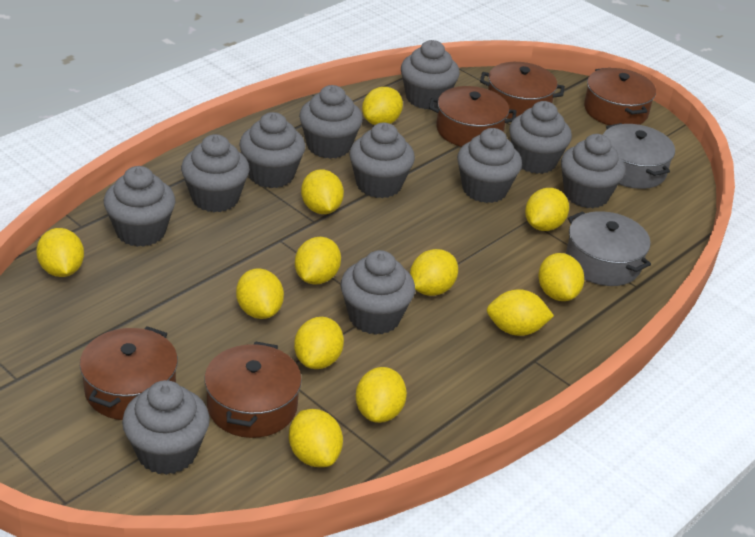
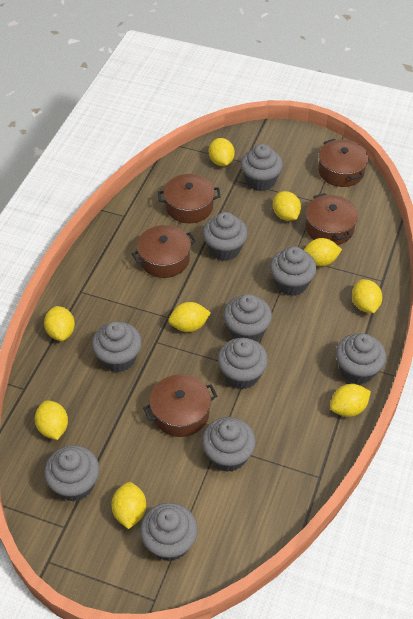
grey cupcake: 11 -> 10
grey pot: 2 -> 0
yellow lemon: 12 -> 9

